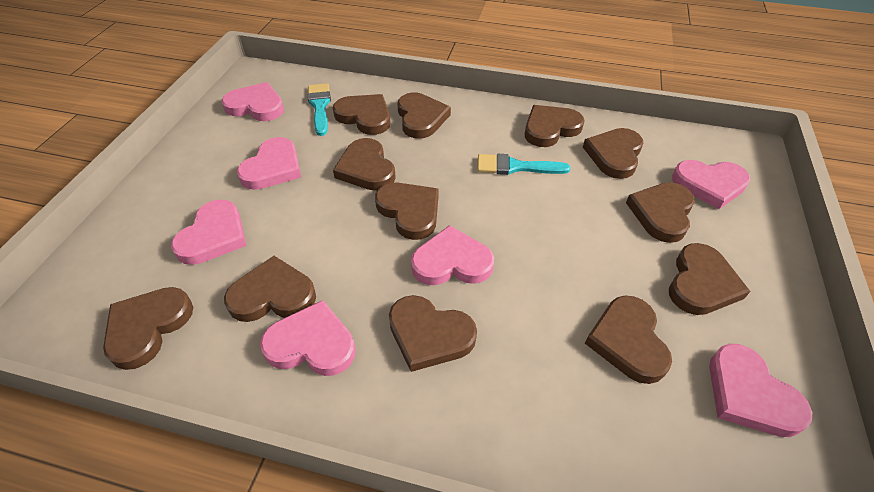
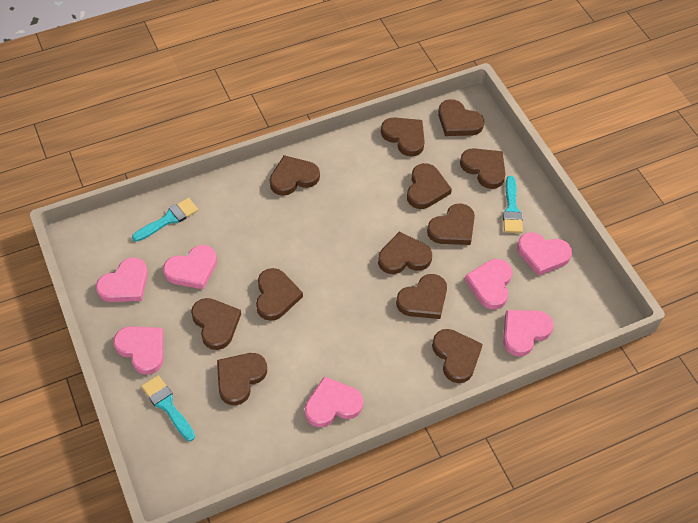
turquoise brush: 2 -> 3

